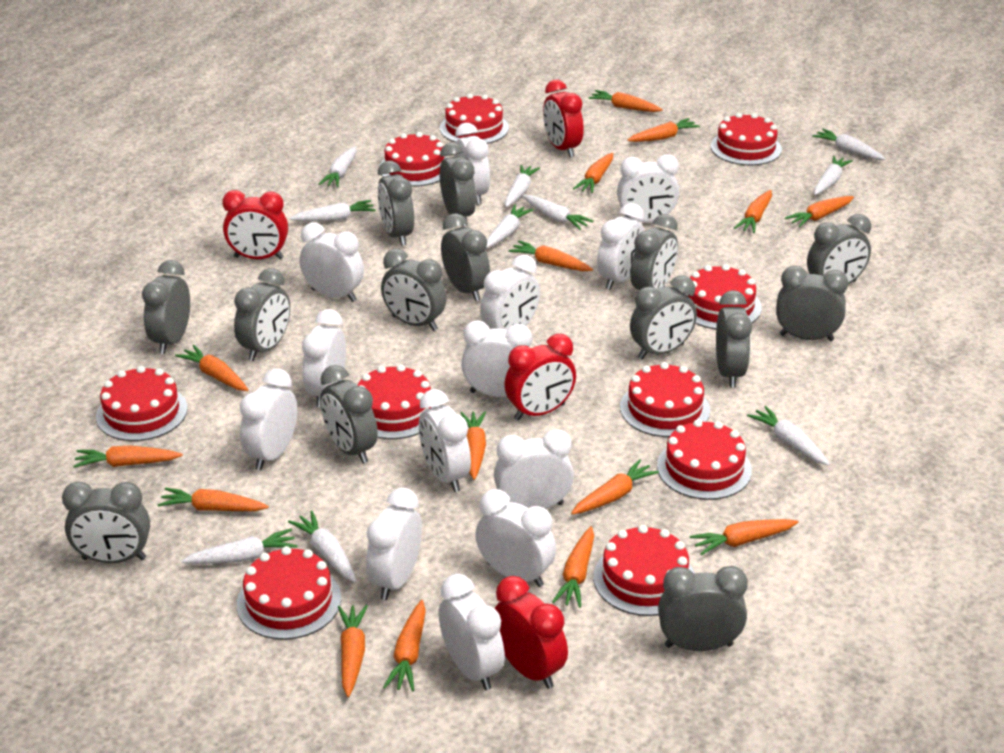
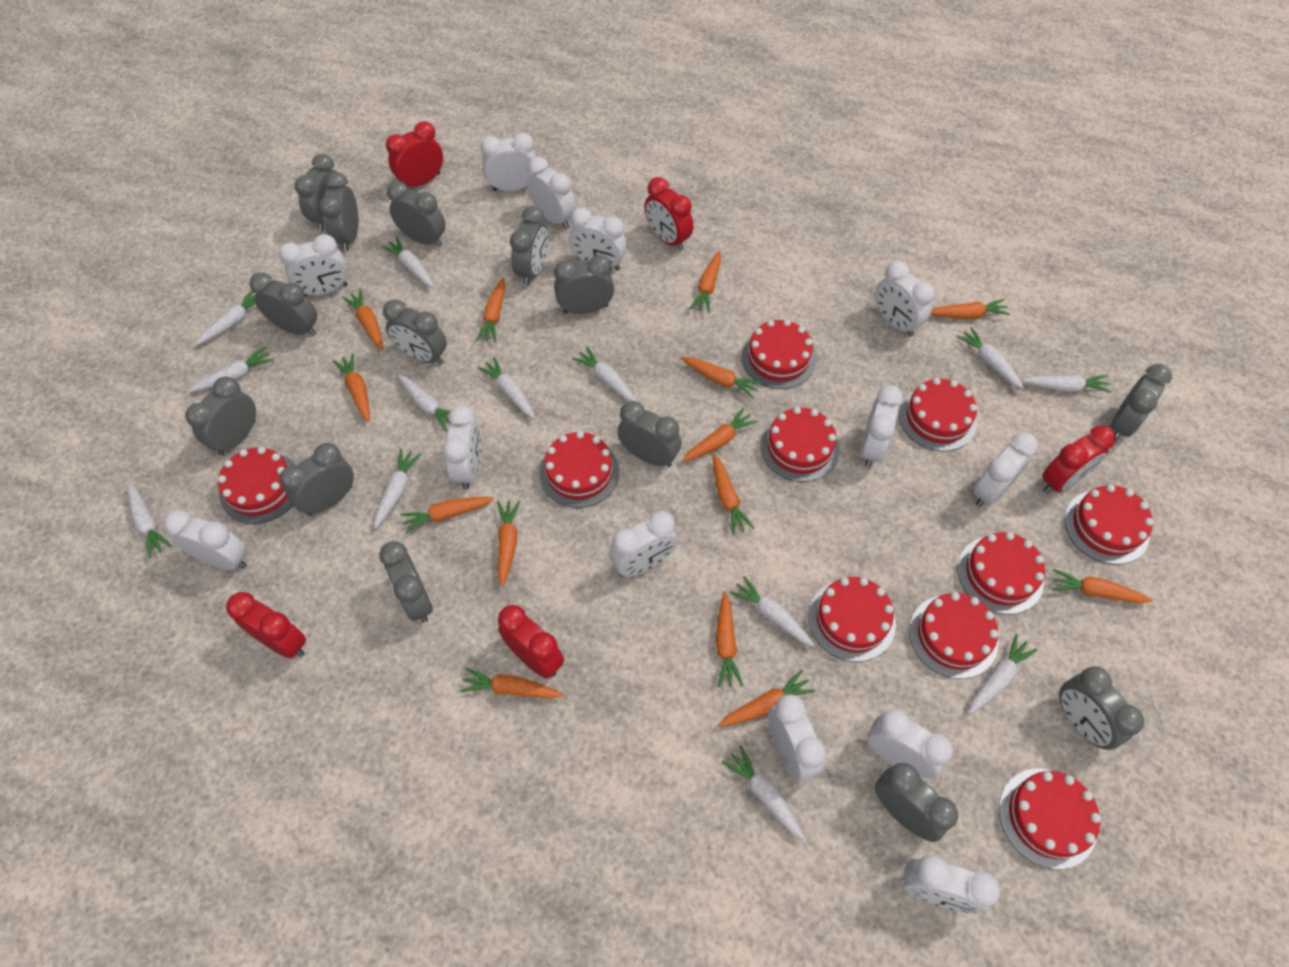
orange carrot: 15 -> 14
red clock: 4 -> 5
white carrot: 10 -> 13

